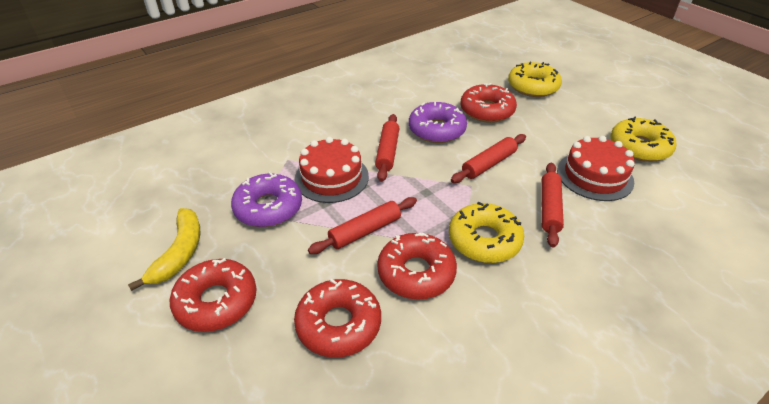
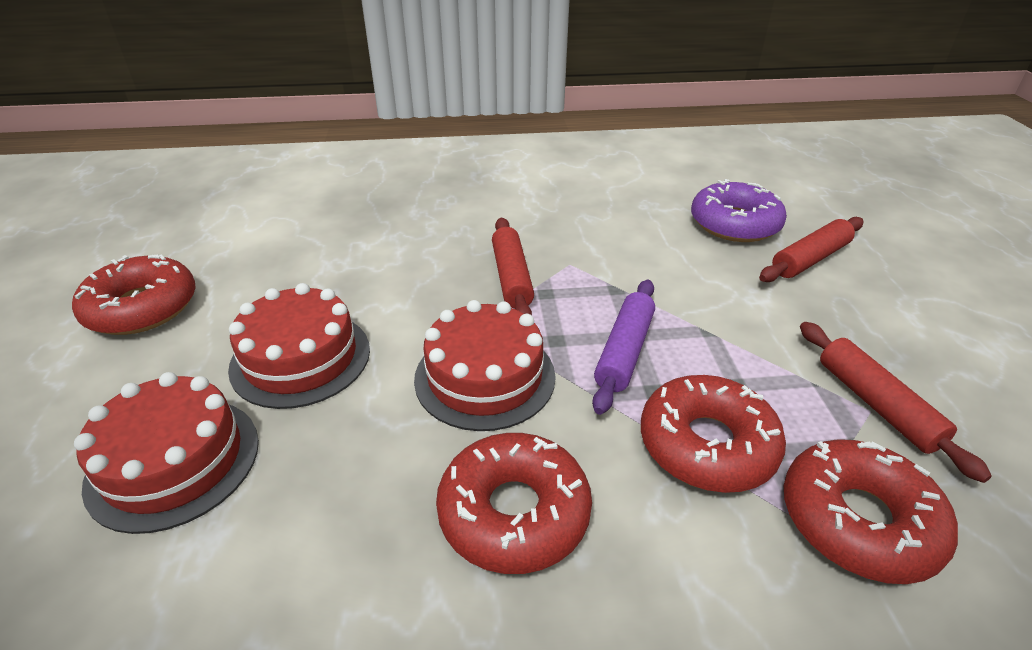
purple donut: 2 -> 1
purple rolling pin: 0 -> 1
red cake: 2 -> 3
red rolling pin: 4 -> 3
yellow banana: 1 -> 0
yellow donut: 3 -> 0

